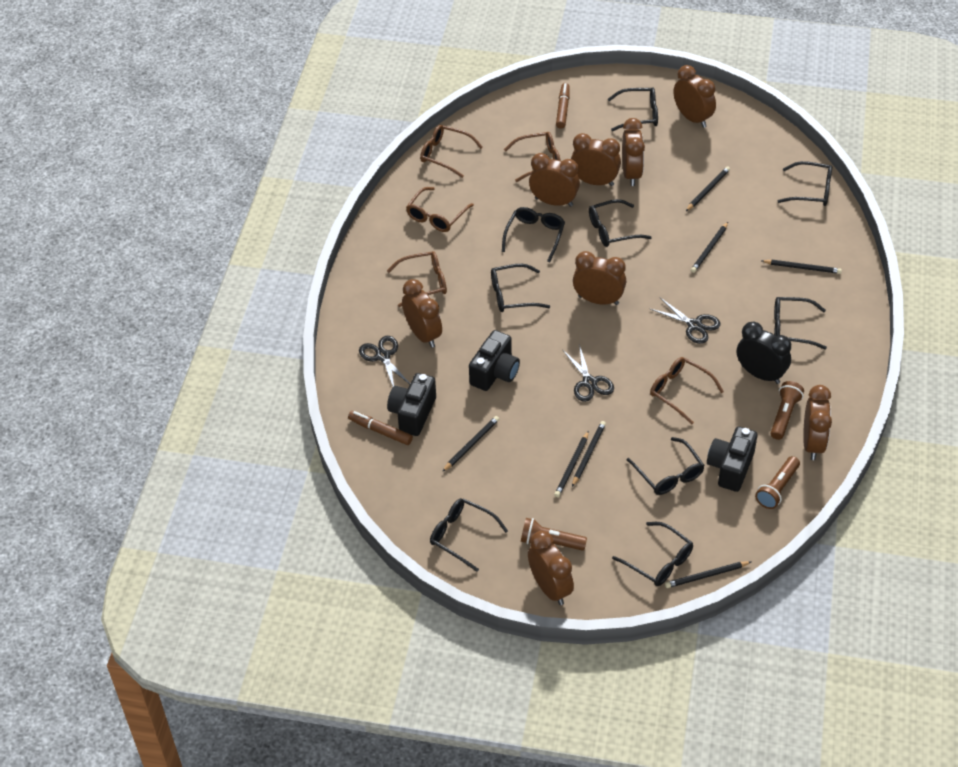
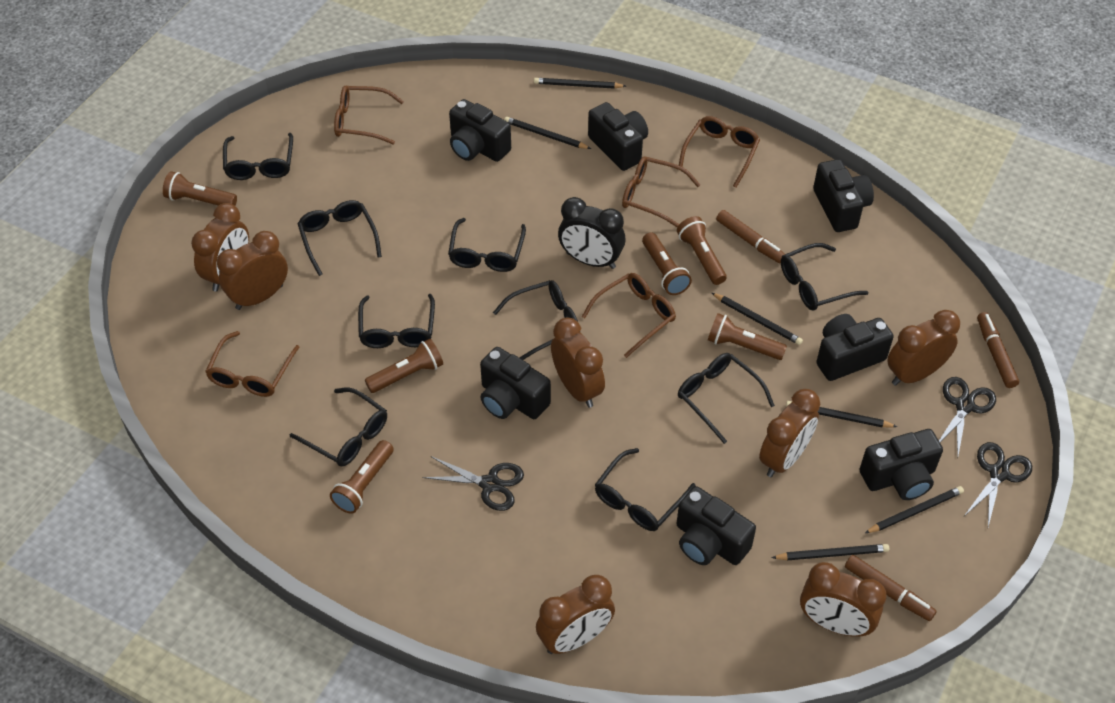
black camera: 3 -> 7
black pencil: 7 -> 6
brown clock: 8 -> 7
brown flashlight: 3 -> 6
brown marker: 2 -> 3

